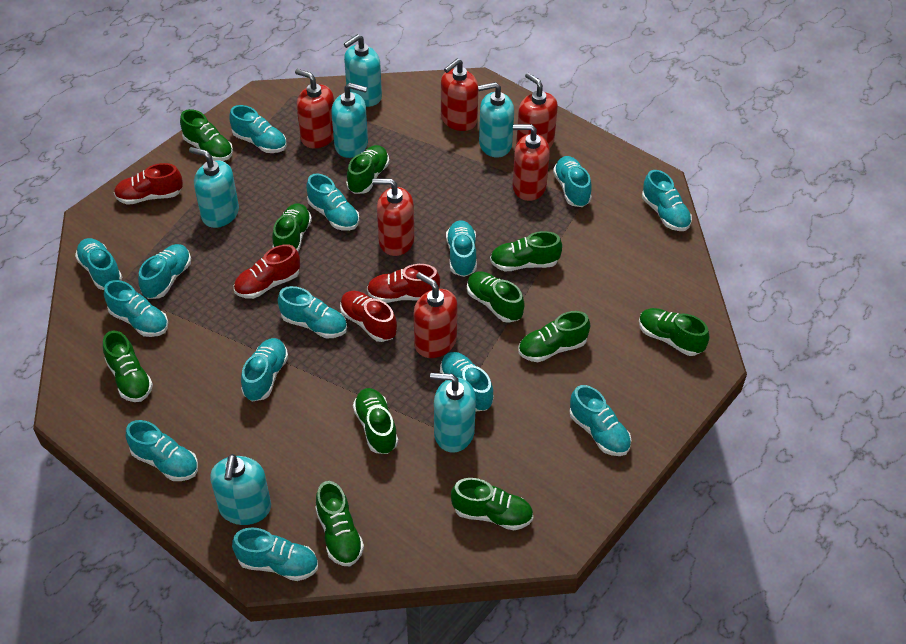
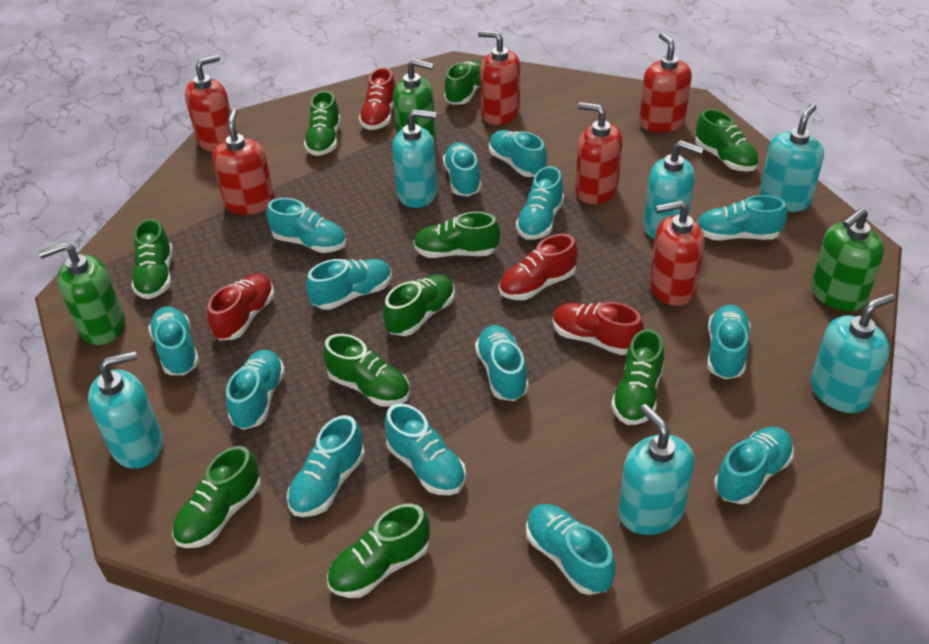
green shoe: 11 -> 10
green soap dispenser: 0 -> 3

